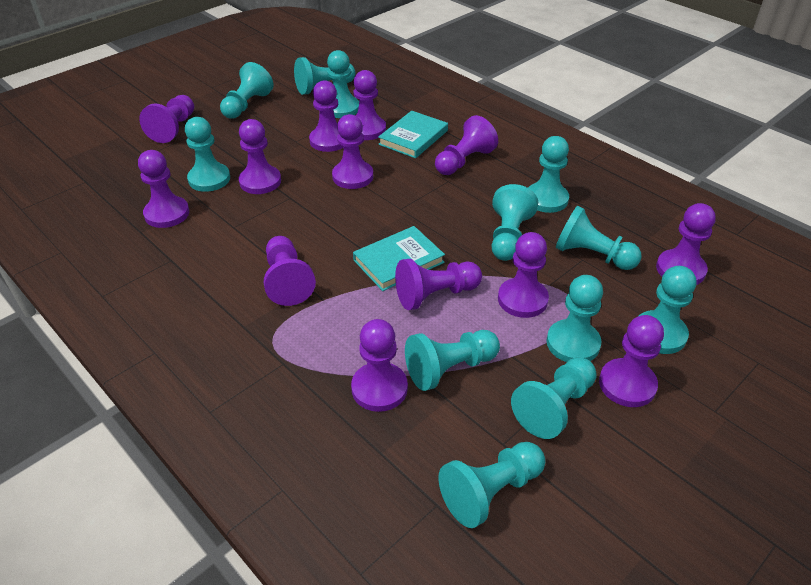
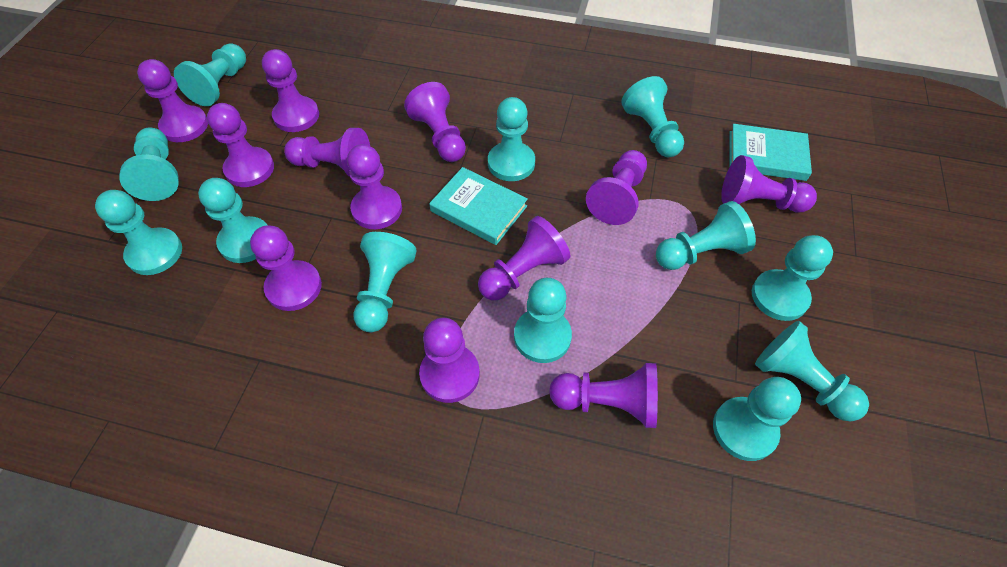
purple pawn: 13 -> 12

